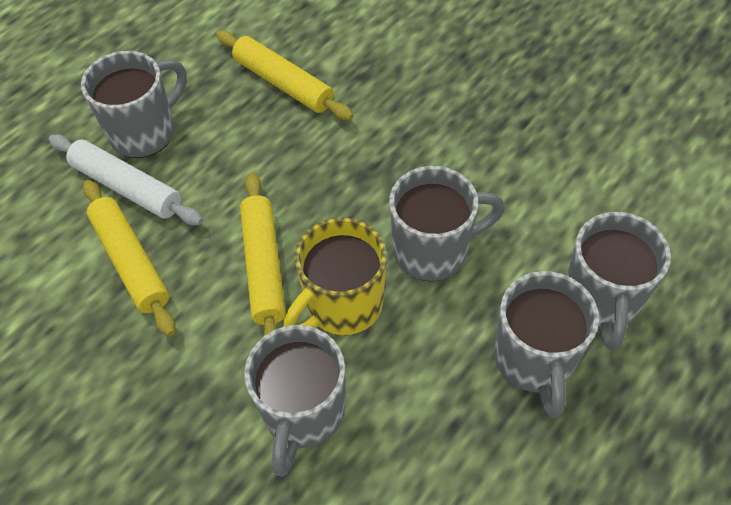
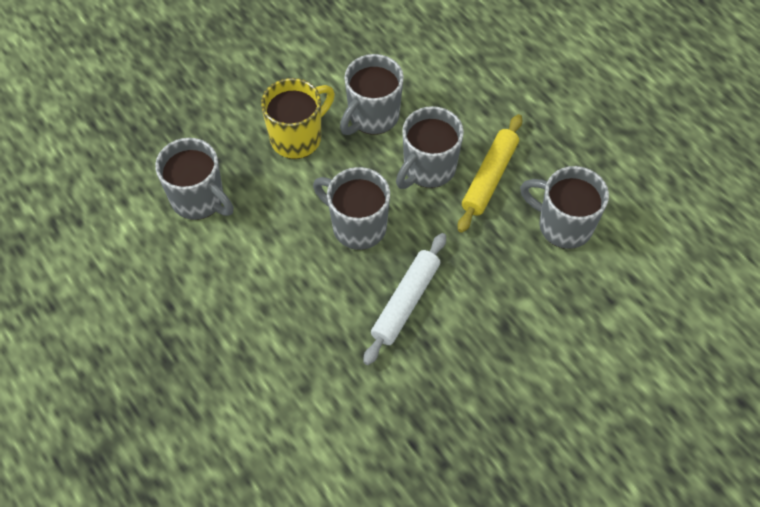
yellow rolling pin: 3 -> 1

